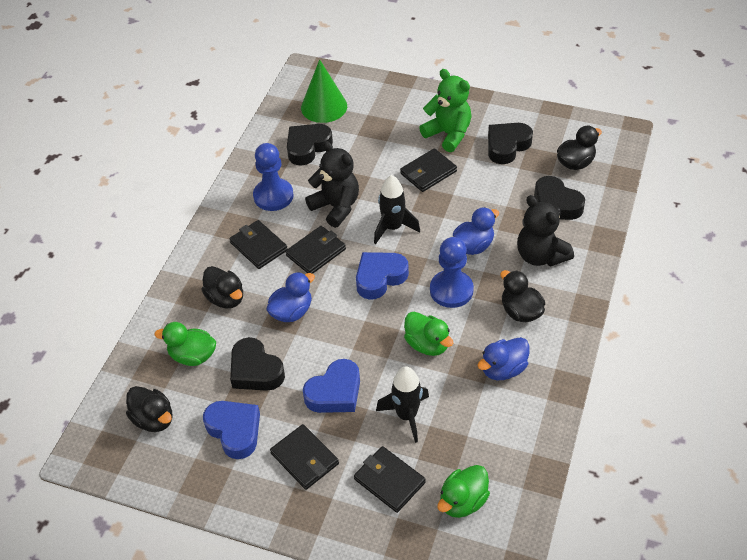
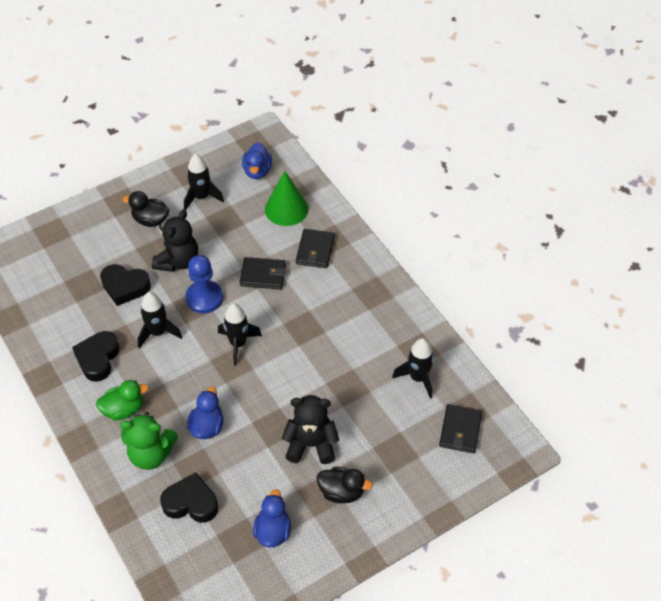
black duck: 4 -> 2
black heart: 4 -> 3
black rocket: 2 -> 4
black wallet: 5 -> 3
blue heart: 3 -> 0
blue pawn: 2 -> 1
green duck: 3 -> 1

